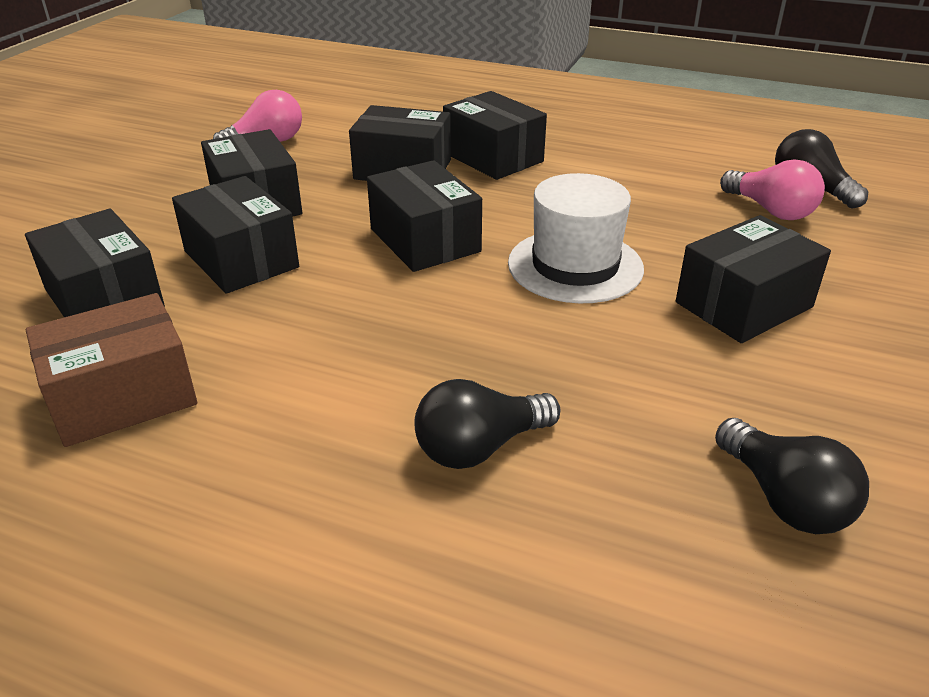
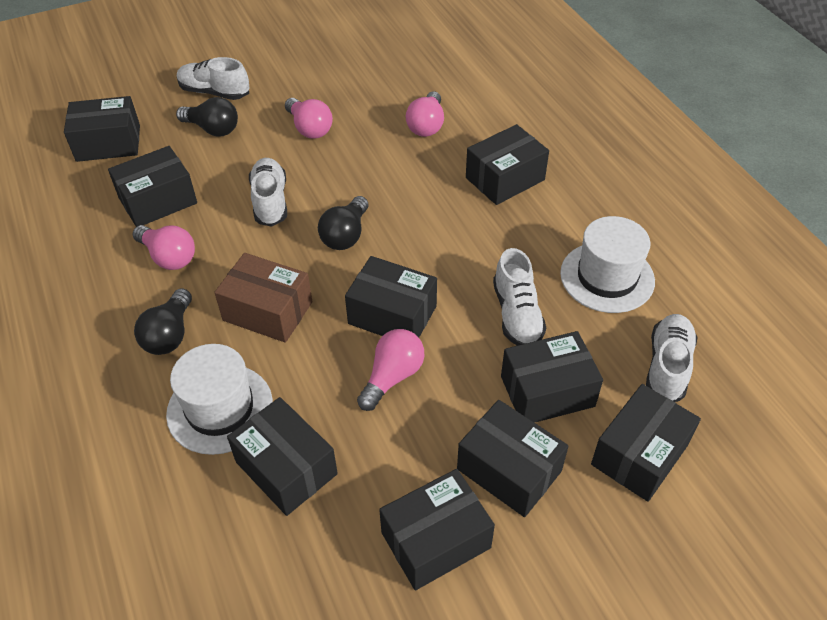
black box: 7 -> 9
pink light bulb: 2 -> 4
white hat: 1 -> 2
white shoe: 0 -> 4

